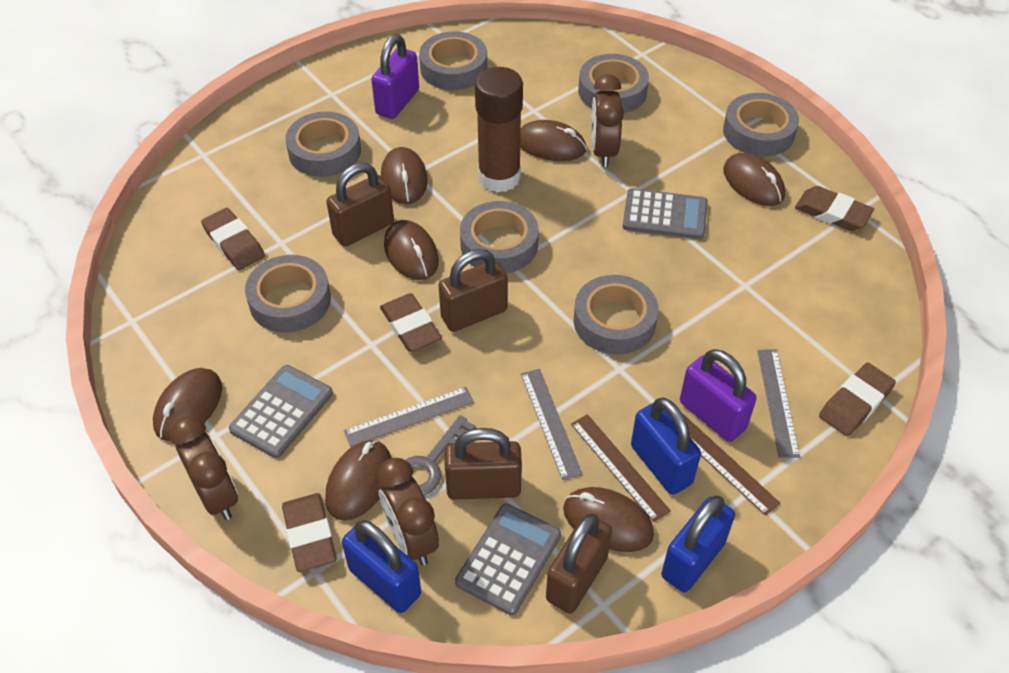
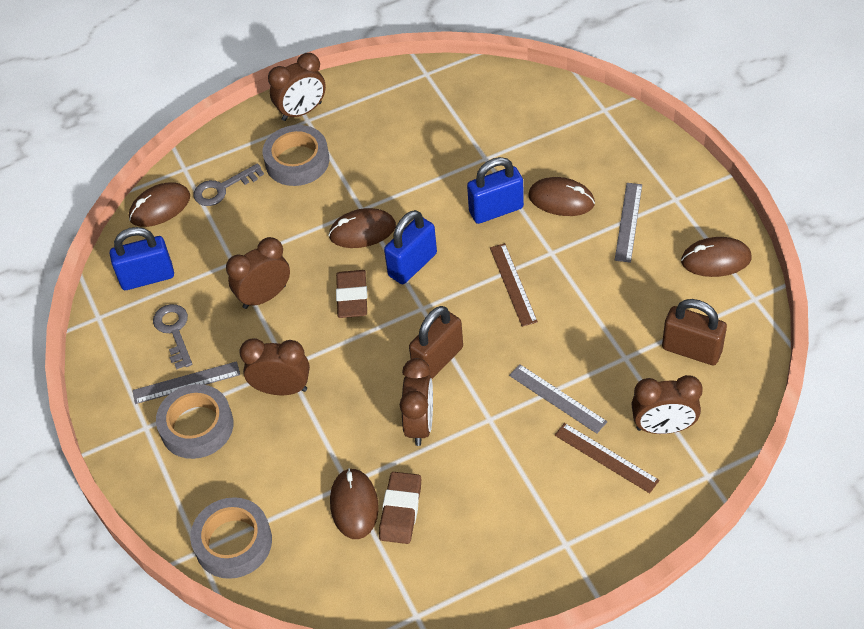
brown clock: 3 -> 5
brown eraser: 5 -> 2
brown glue stick: 1 -> 0
brown mouse: 7 -> 5
brown padlock: 4 -> 2
grey calculator: 3 -> 0
grey key: 1 -> 2
grey tape: 7 -> 3
purple padlock: 2 -> 0

